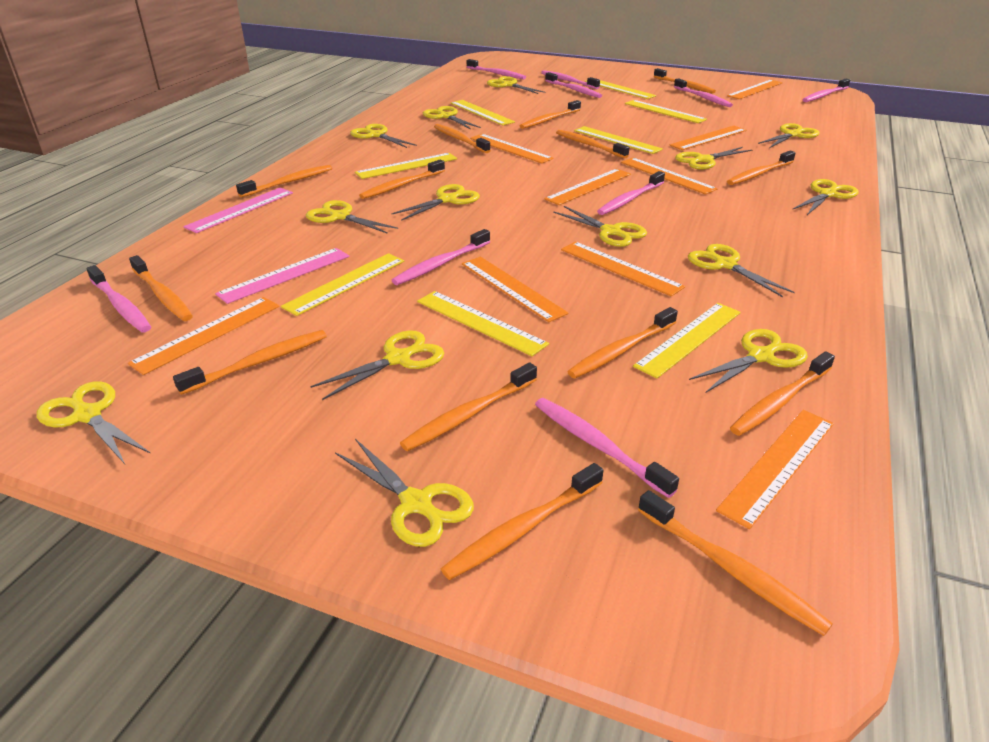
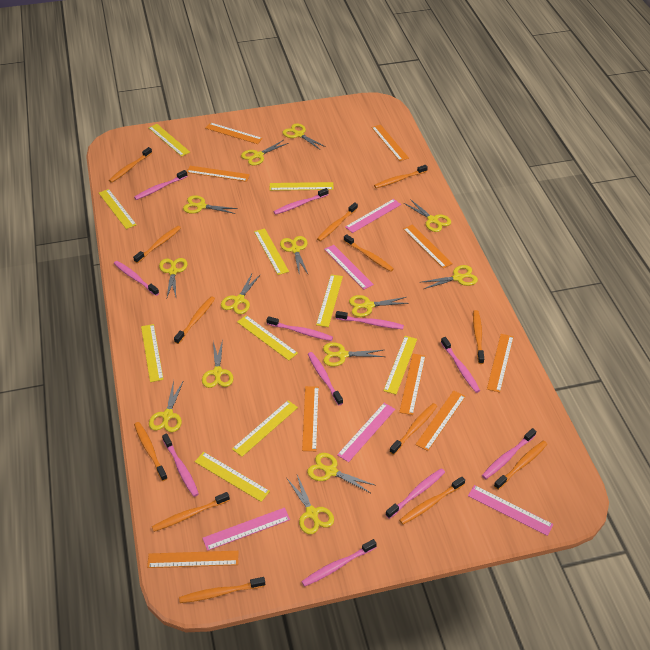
orange toothbrush: 14 -> 13
pink ruler: 2 -> 5
pink toothbrush: 9 -> 11
yellow ruler: 8 -> 10

